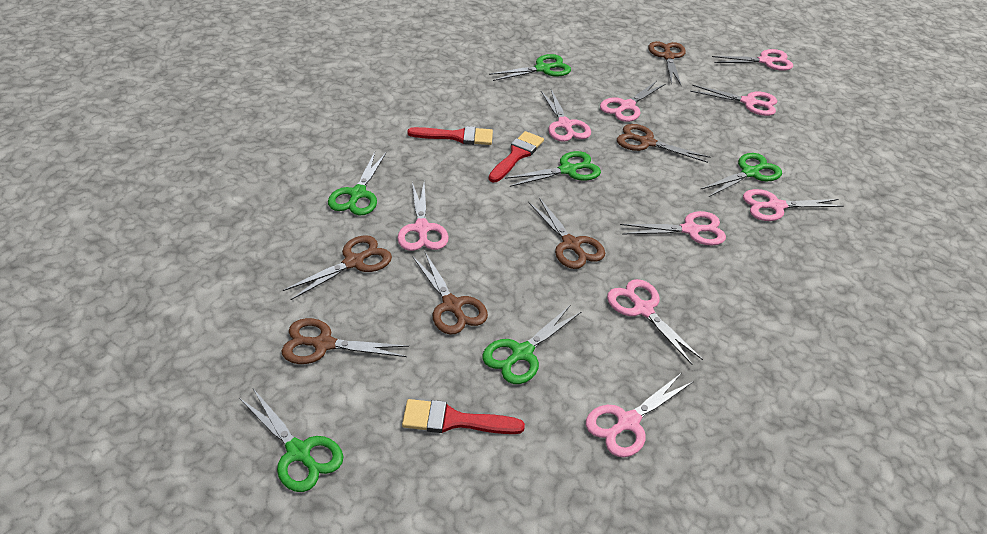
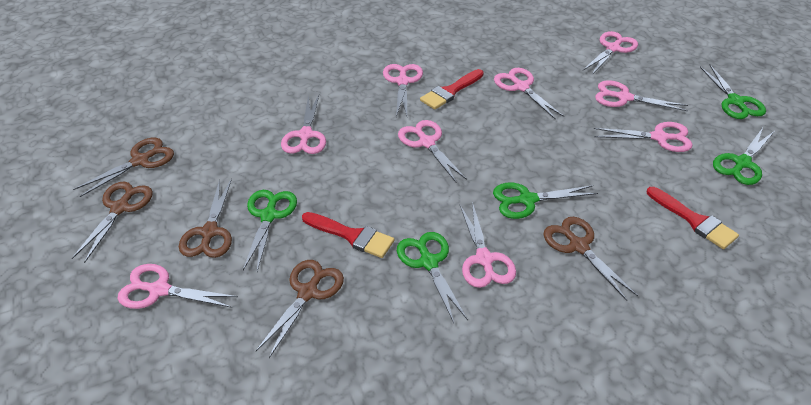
brown scissors: 6 -> 5
green scissors: 6 -> 5

